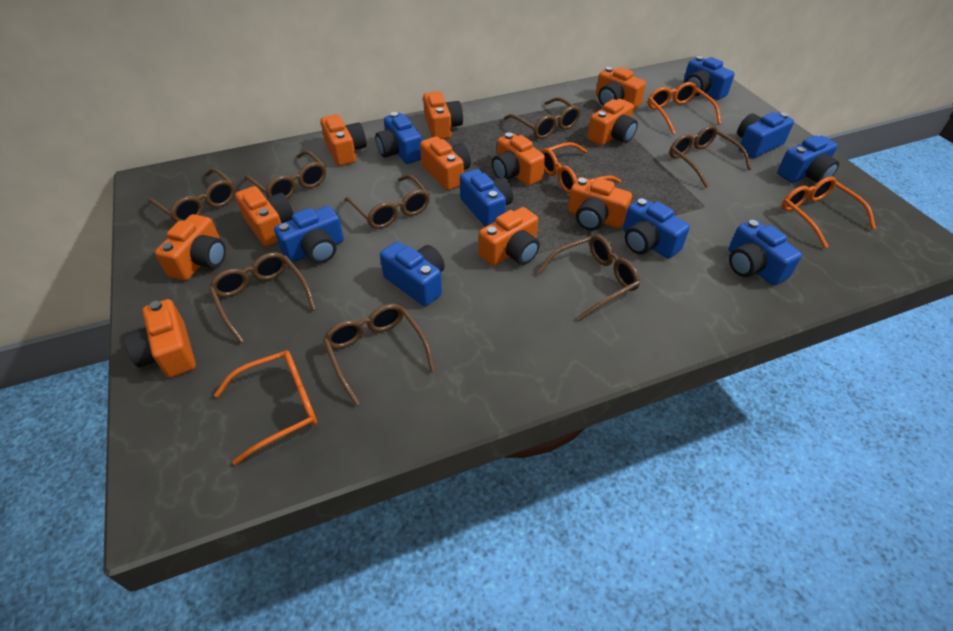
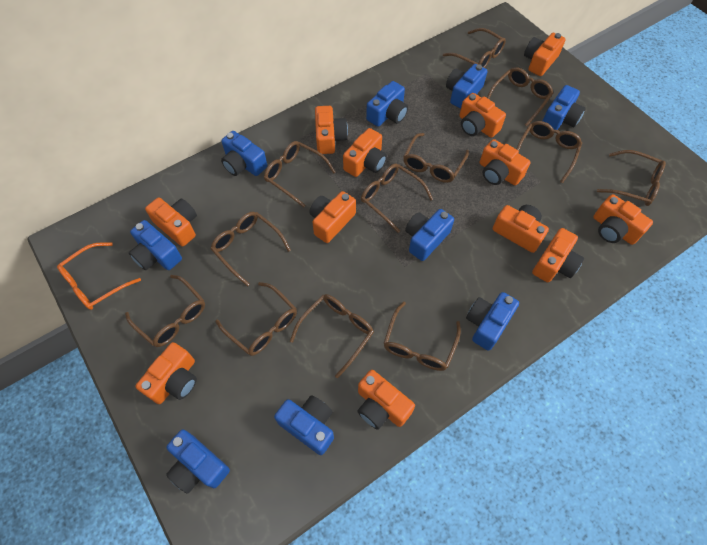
brown glasses: 8 -> 12
orange camera: 11 -> 12
orange glasses: 4 -> 1

